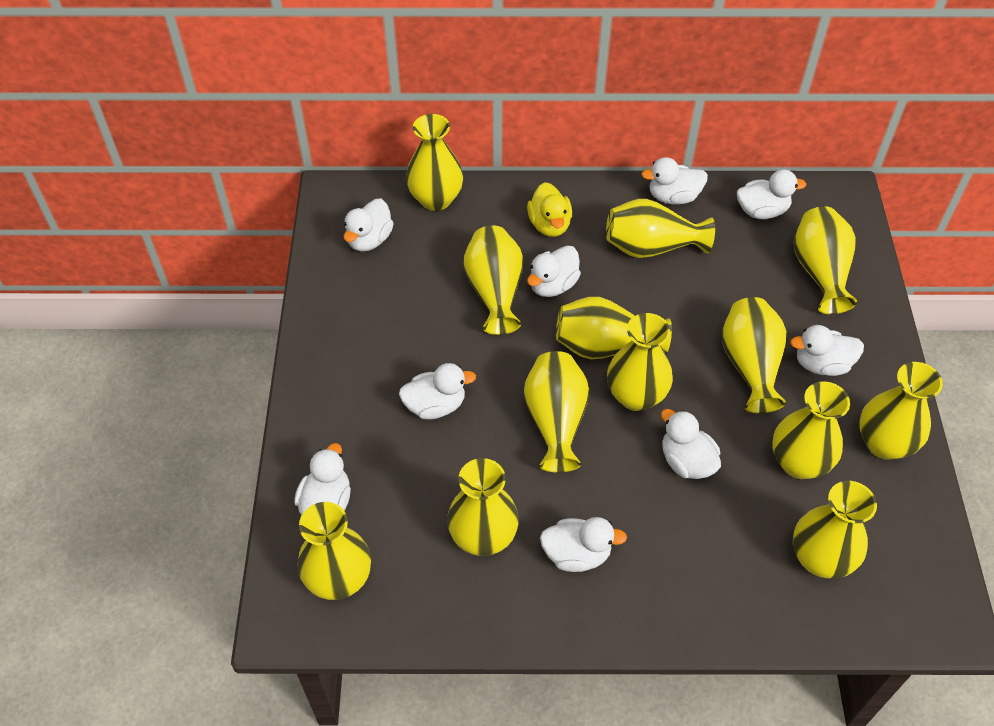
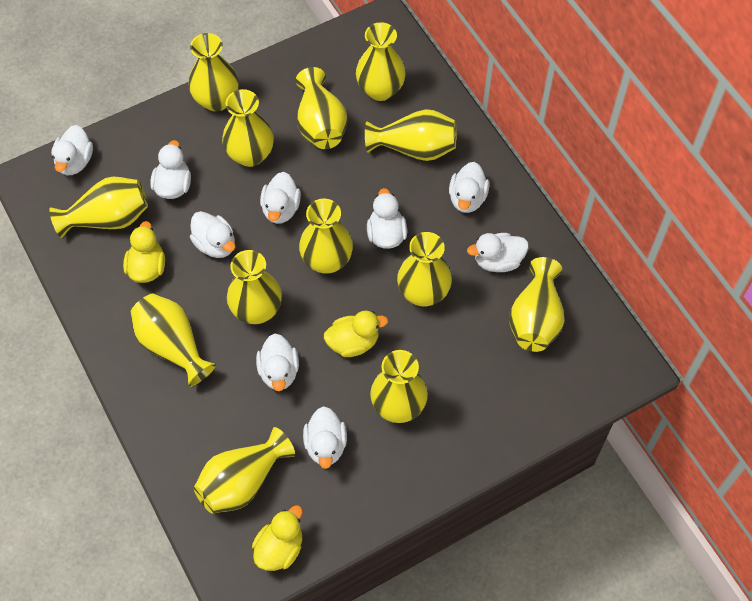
yellow duck: 1 -> 3

